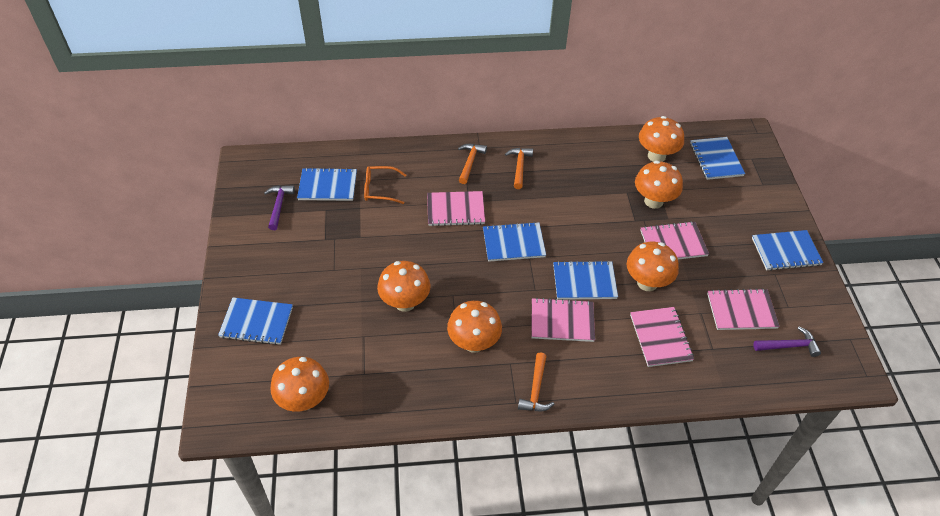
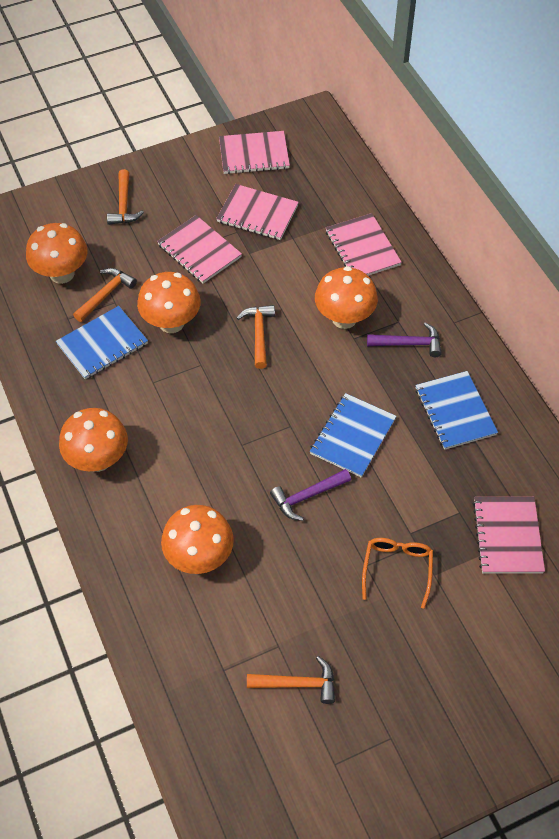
blue notebook: 6 -> 3
orange hammer: 3 -> 4
orange mushroom: 6 -> 5

